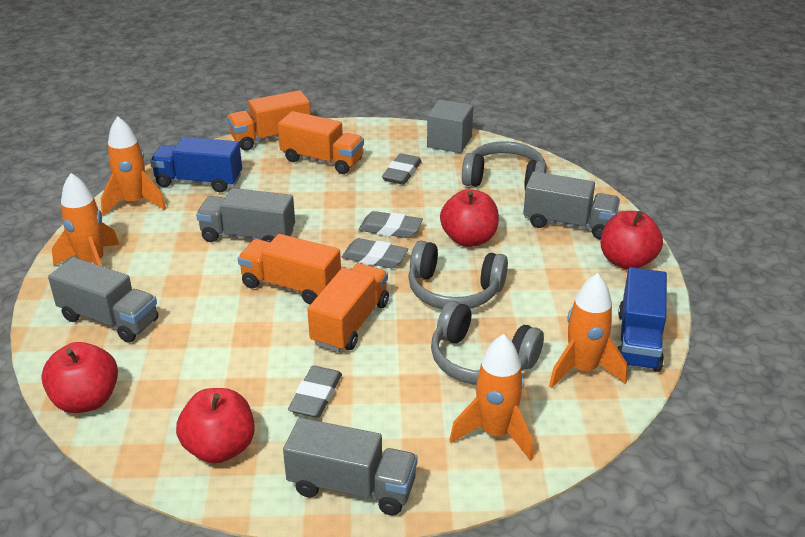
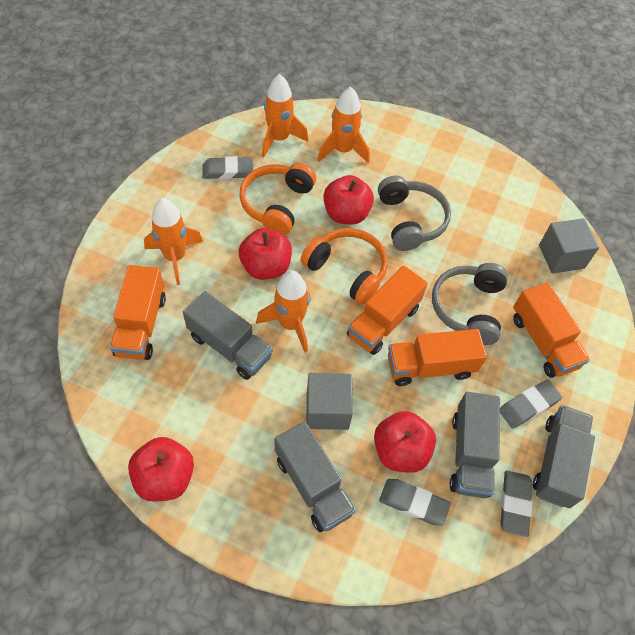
blue truck: 2 -> 0
grey cube: 1 -> 2
grey headphones: 3 -> 2
orange headphones: 0 -> 2

